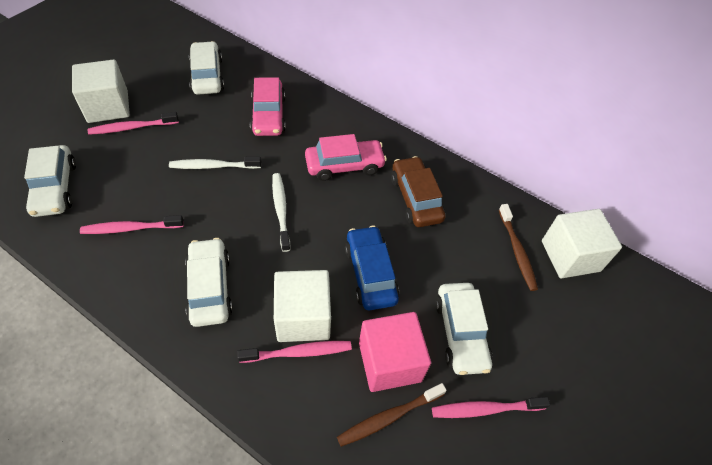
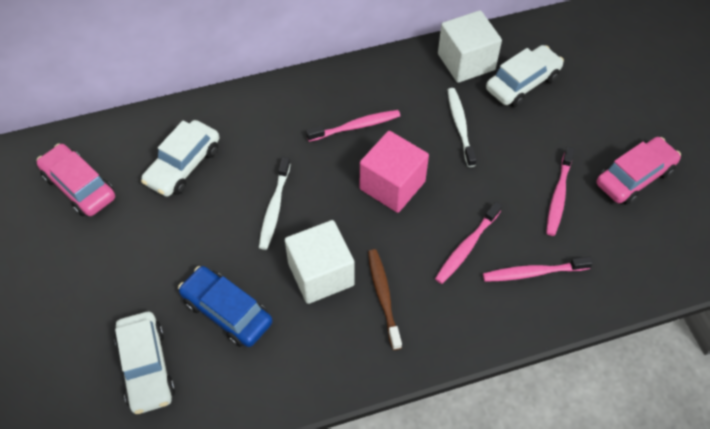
brown car: 1 -> 0
brown toothbrush: 2 -> 1
white car: 4 -> 3
white cube: 3 -> 2

